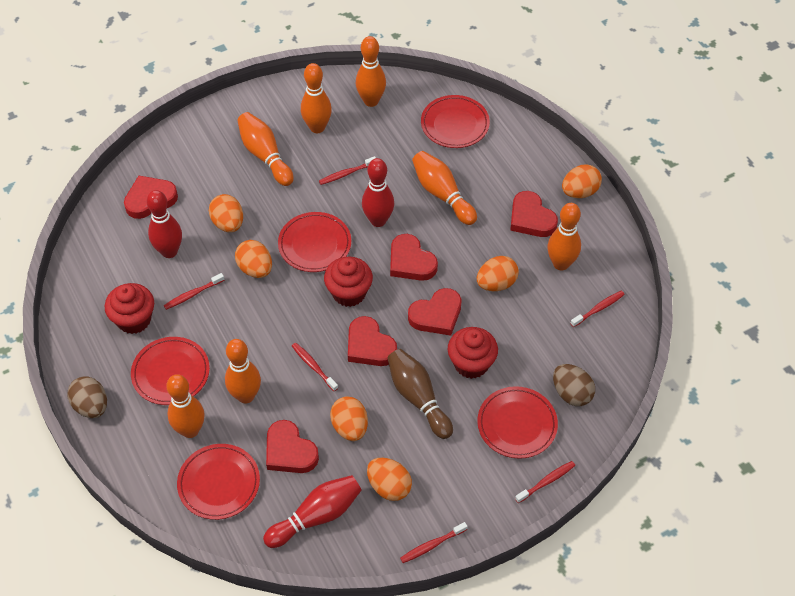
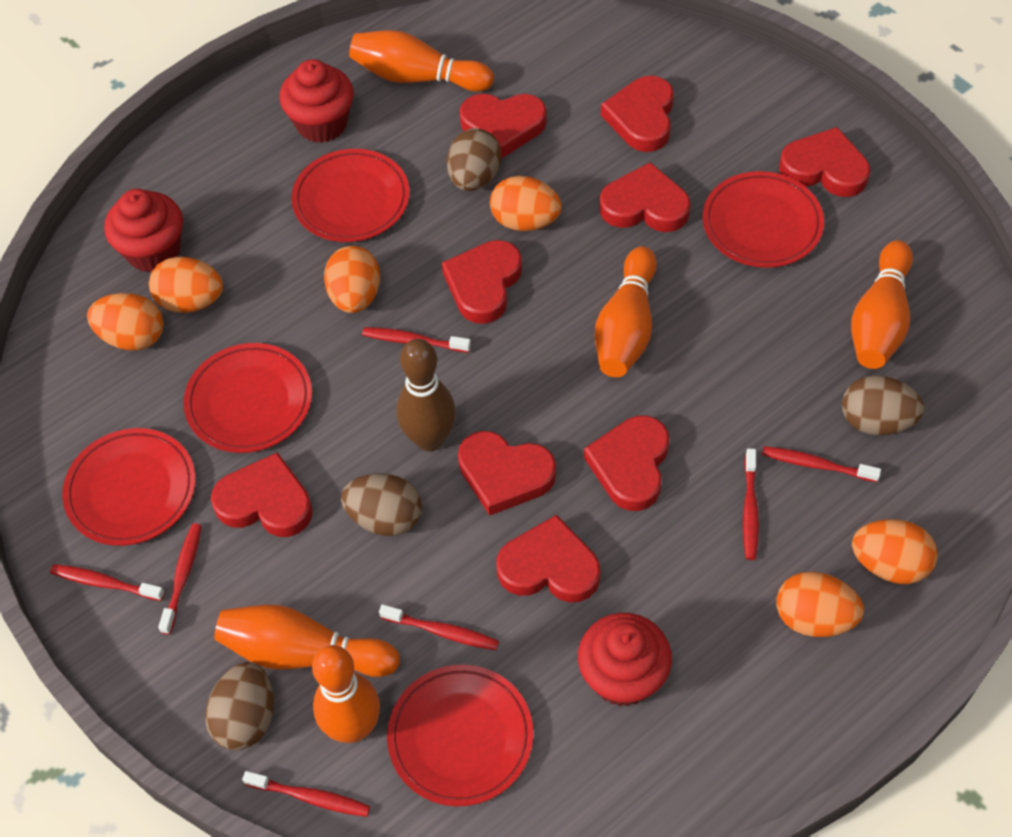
brown egg: 2 -> 4
orange bowling pin: 7 -> 5
red bowling pin: 3 -> 0
red heart: 6 -> 9
red toothbrush: 6 -> 7

